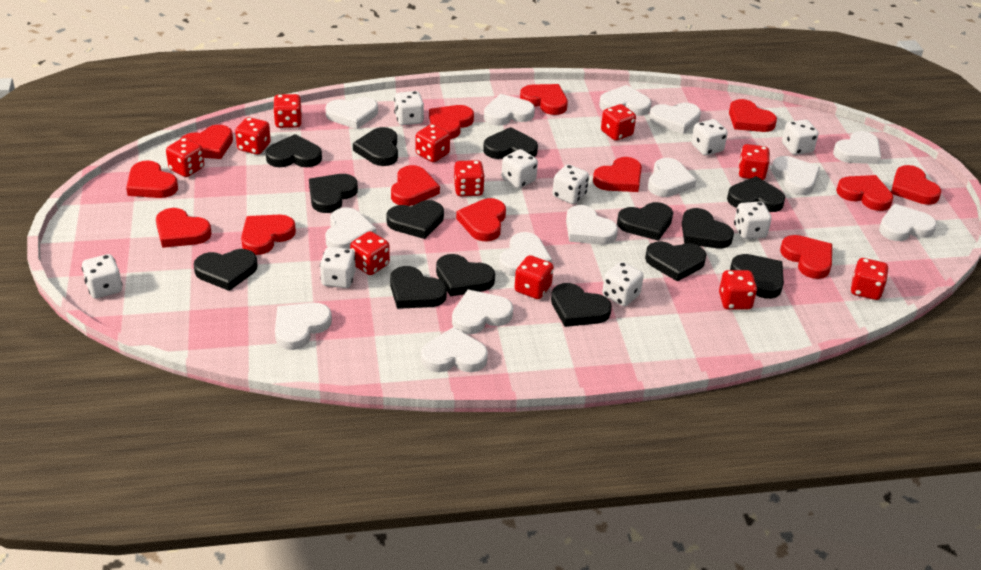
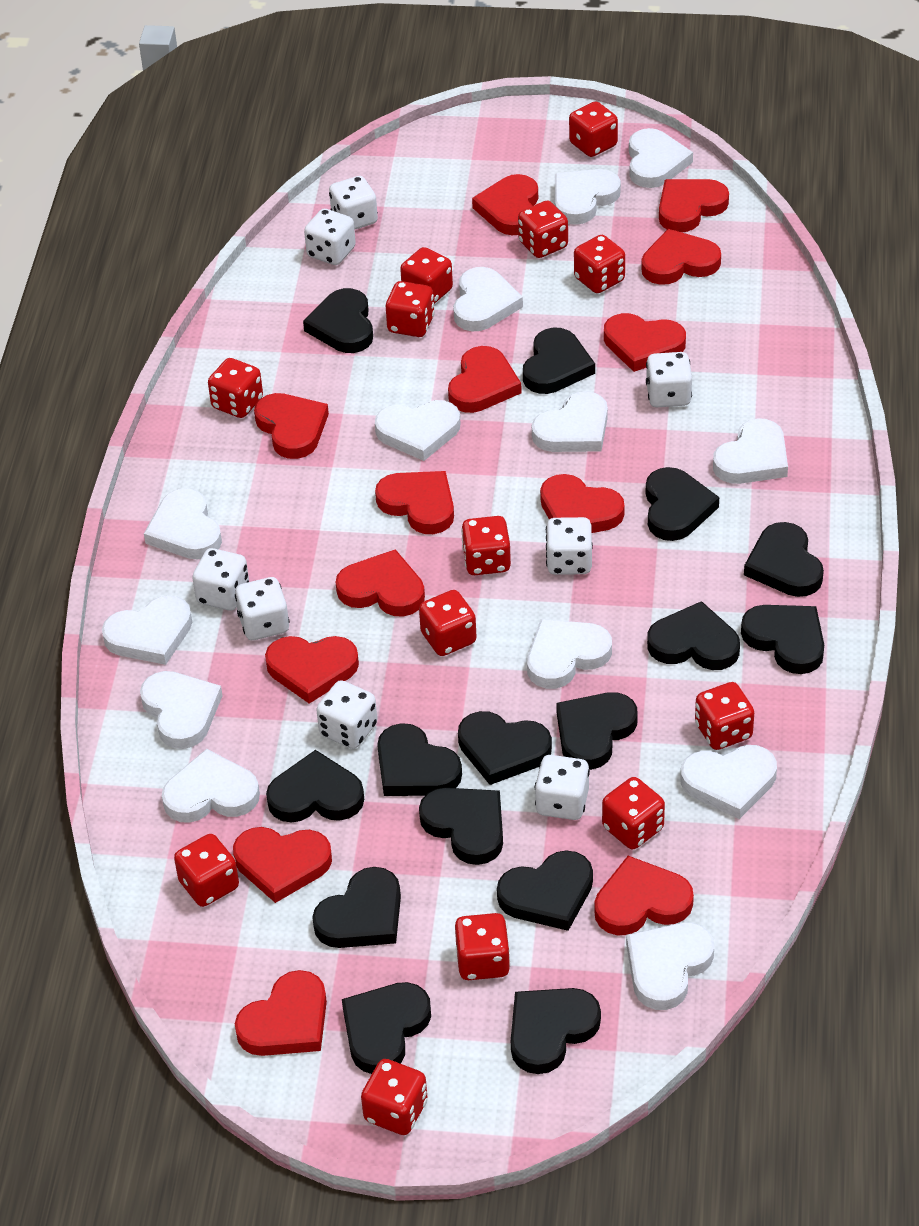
black heart: 14 -> 15
red dice: 11 -> 13
white dice: 9 -> 8
white heart: 14 -> 13

